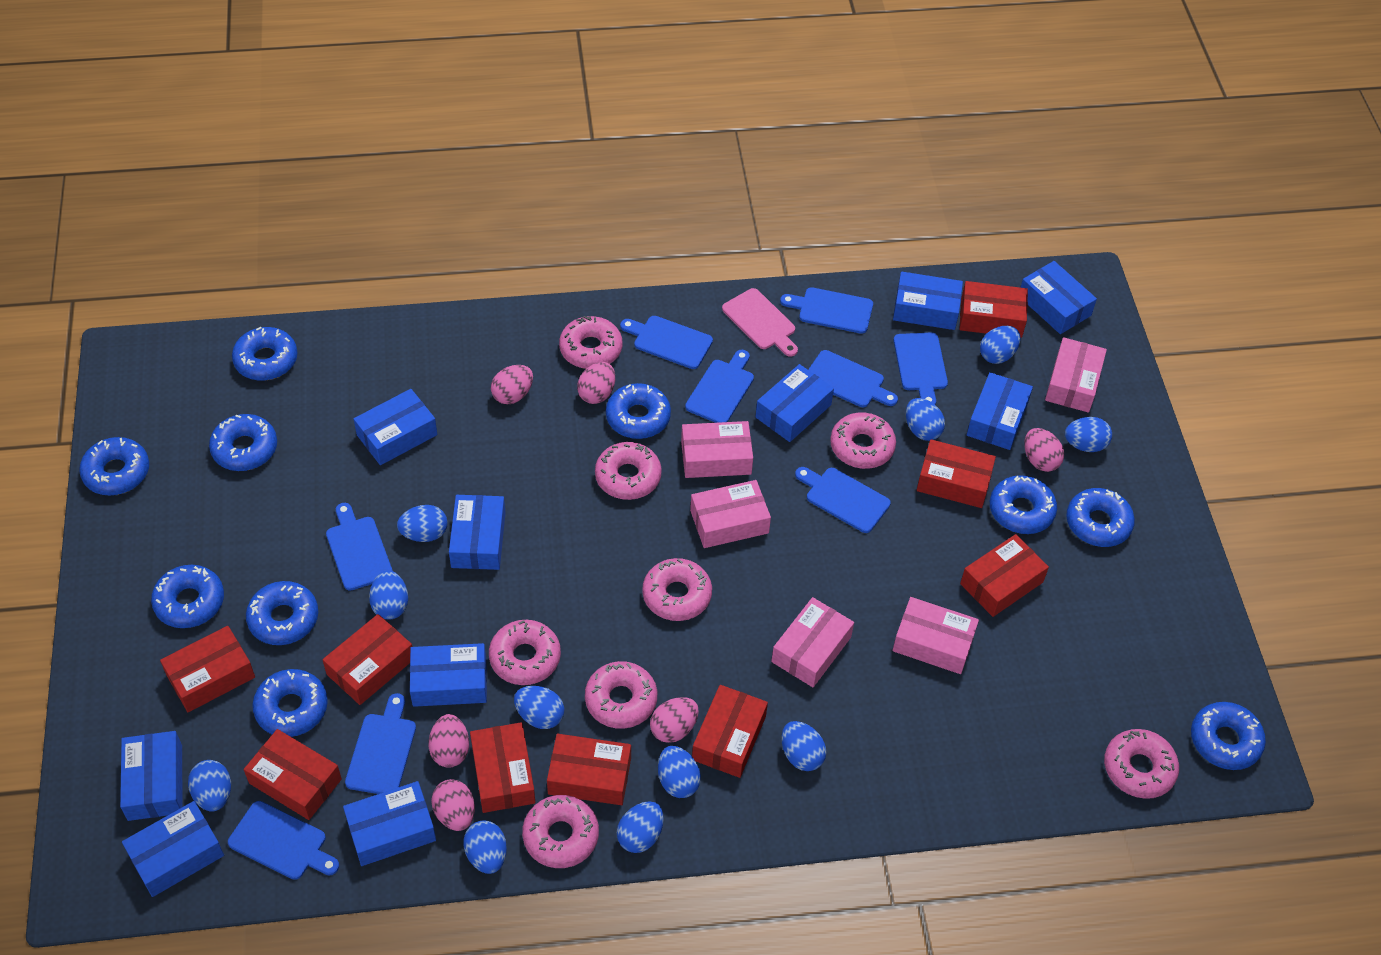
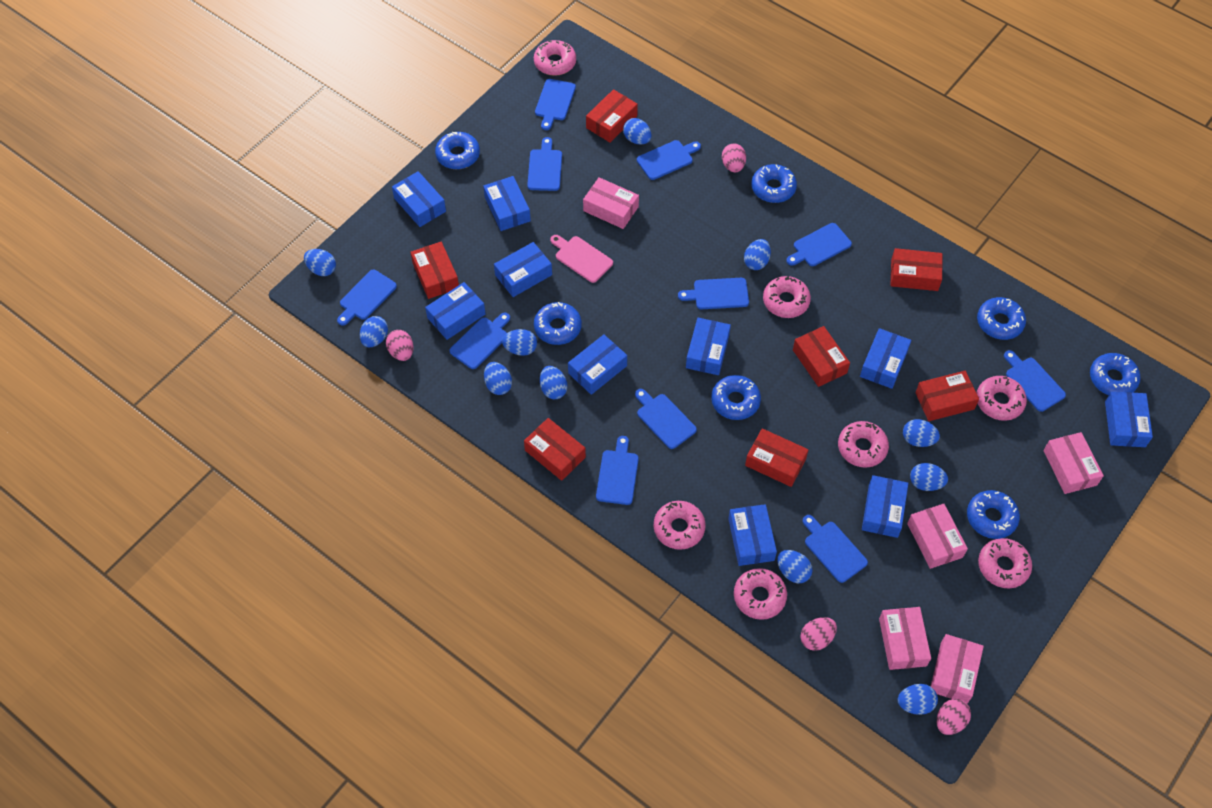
blue cutting board: 9 -> 11
blue donut: 10 -> 7
pink donut: 8 -> 7
pink egg: 6 -> 4
red box: 9 -> 7

